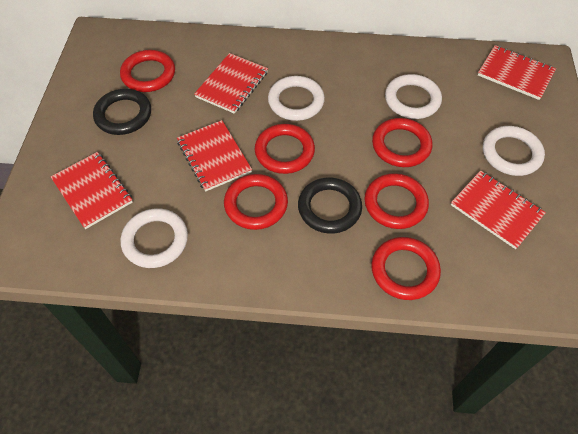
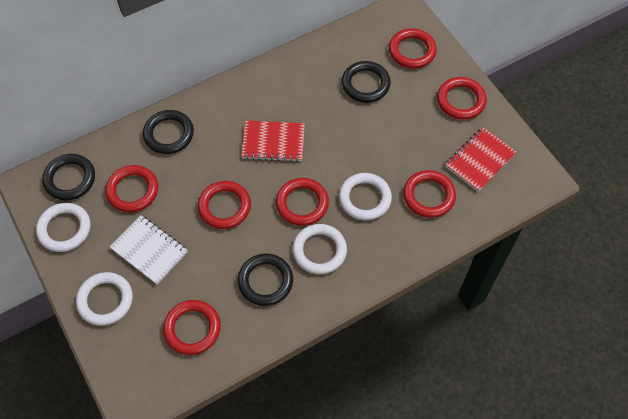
black ring: 2 -> 4
red notebook: 5 -> 2
red ring: 6 -> 7
white notebook: 0 -> 1

